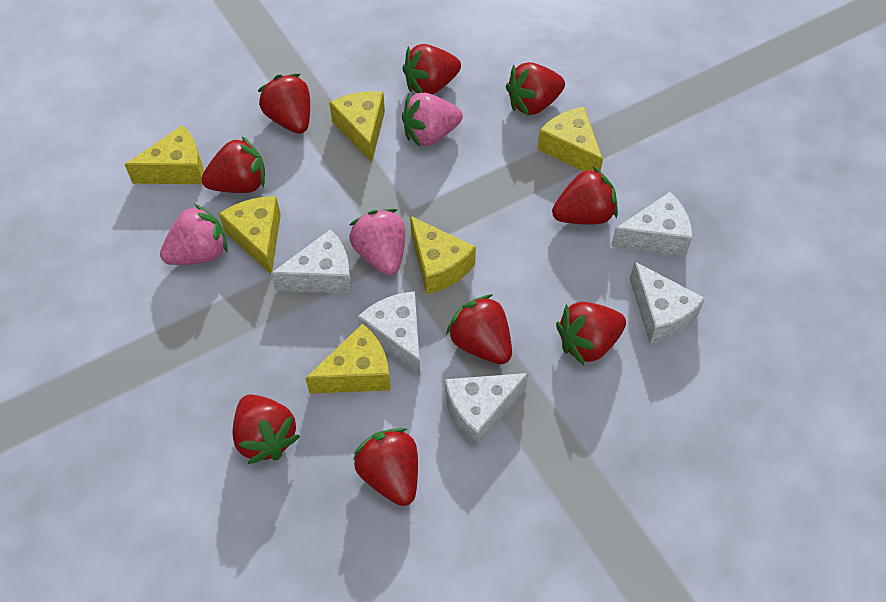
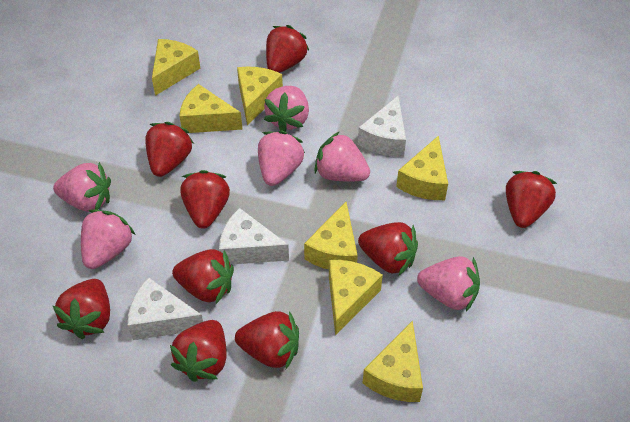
pink strawberry: 3 -> 6
white cheese: 5 -> 3
yellow cheese: 6 -> 7

